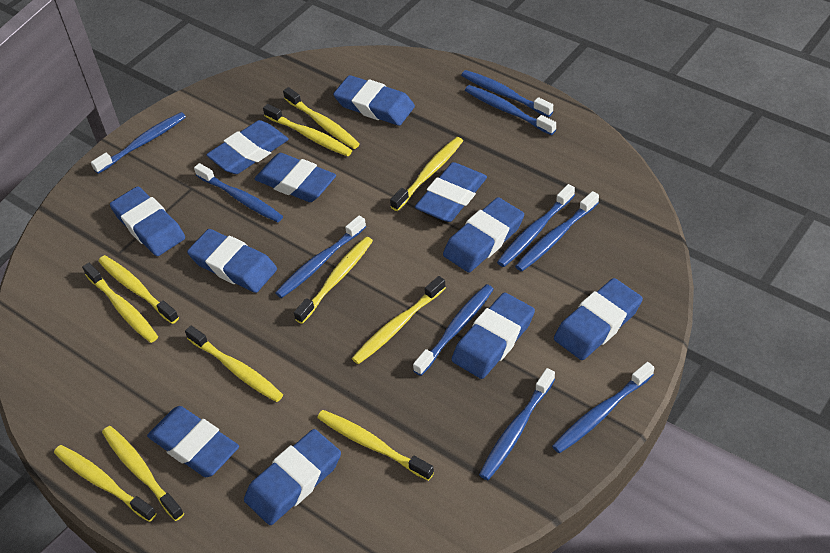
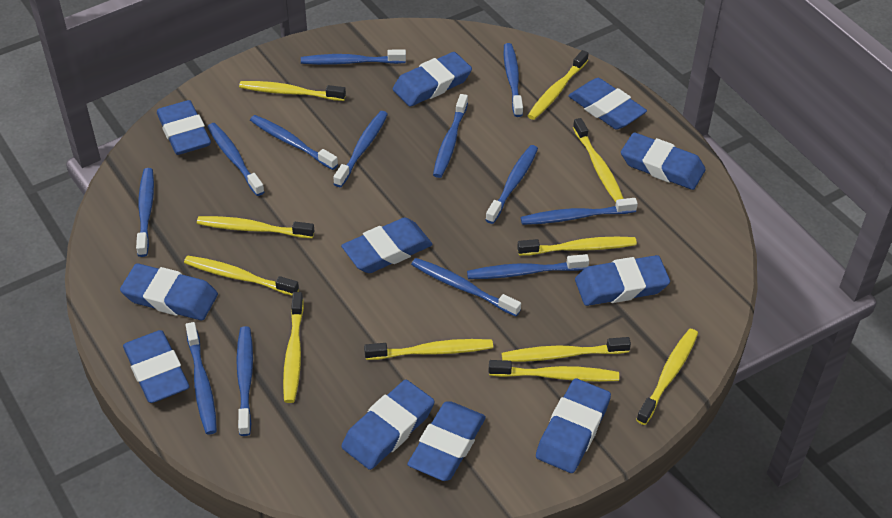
blue toothbrush: 10 -> 13

